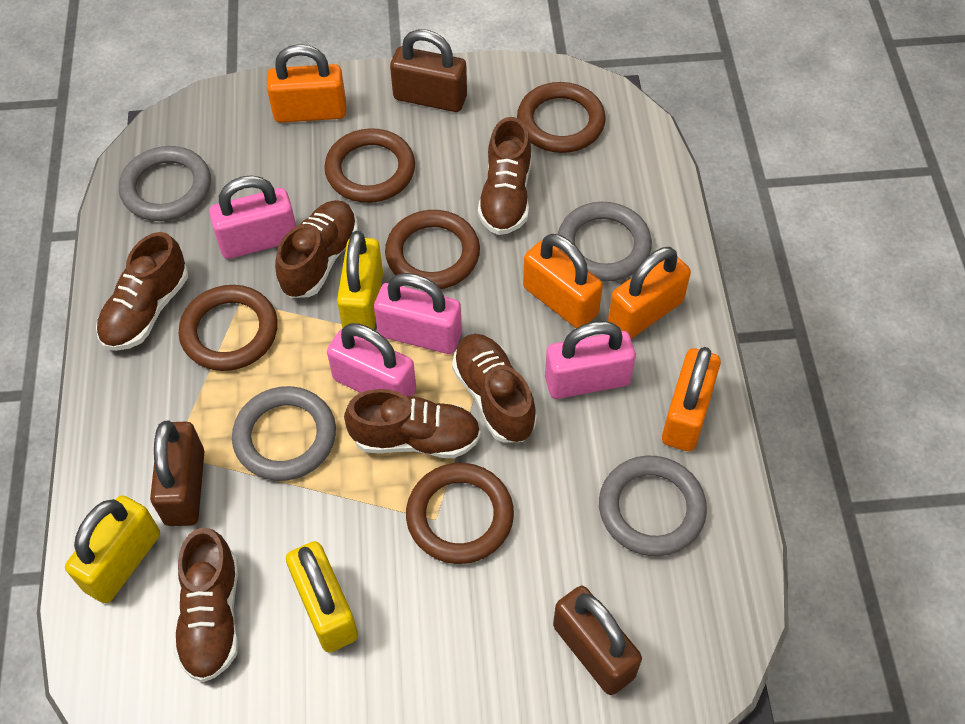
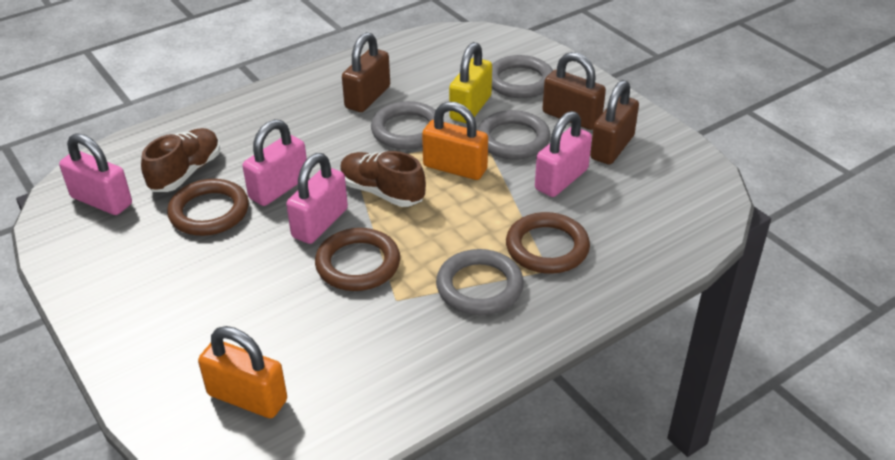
brown ring: 5 -> 3
brown shoe: 6 -> 2
orange padlock: 4 -> 2
yellow padlock: 3 -> 1

